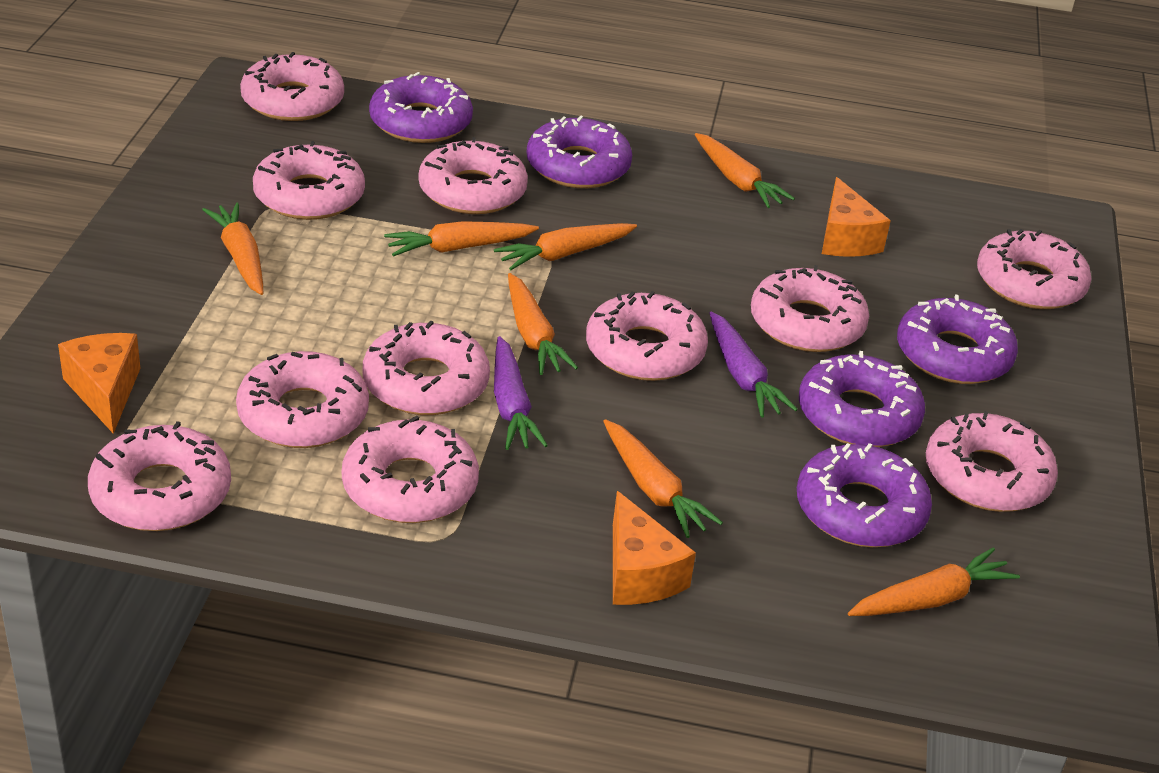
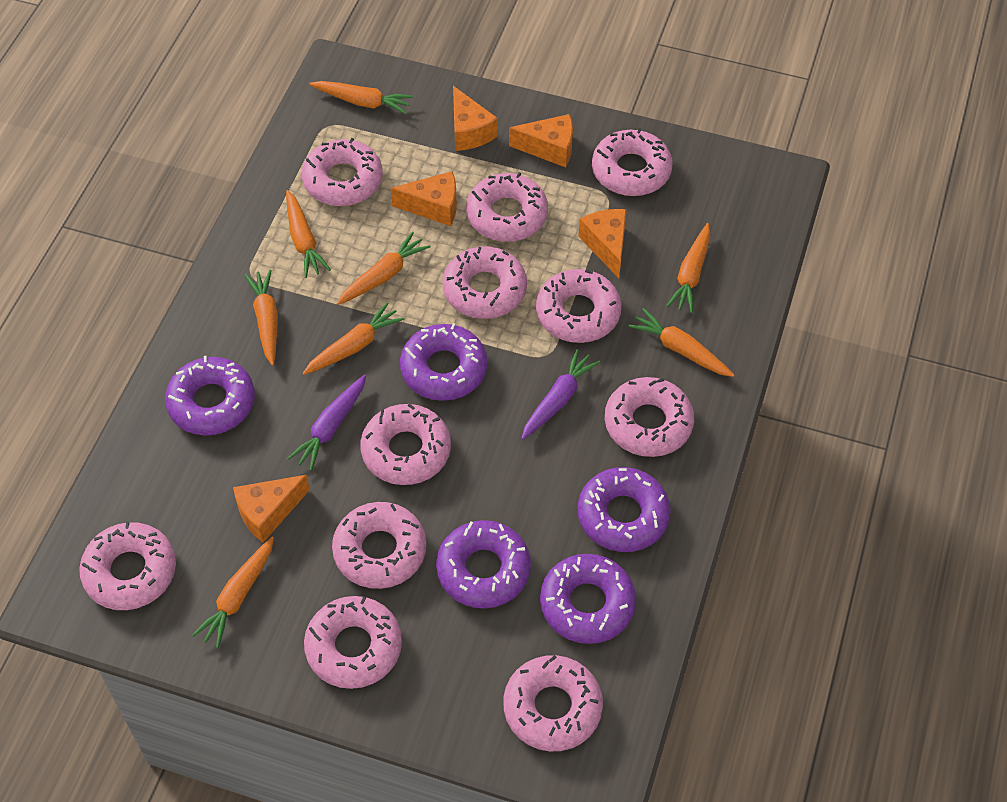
orange carrot: 7 -> 8
orange cheese: 3 -> 5

